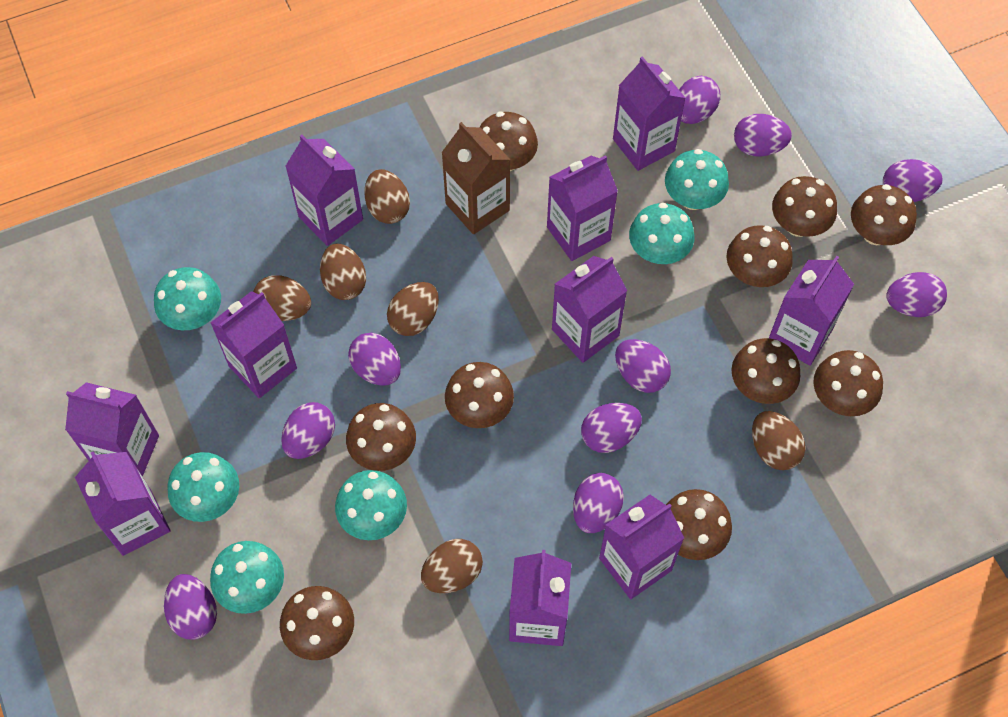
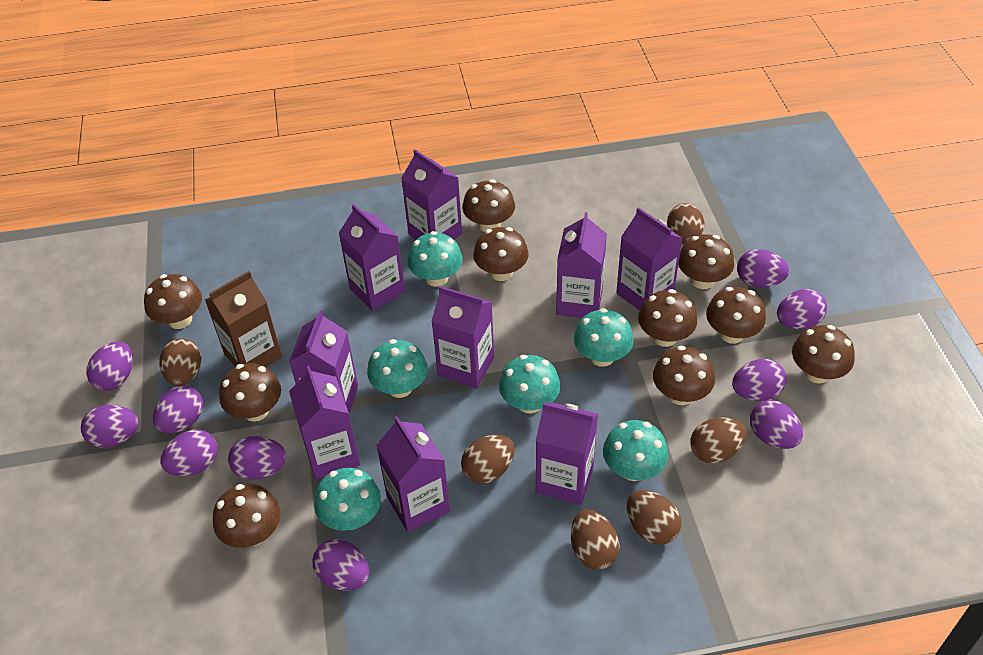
purple carton: 10 -> 9

